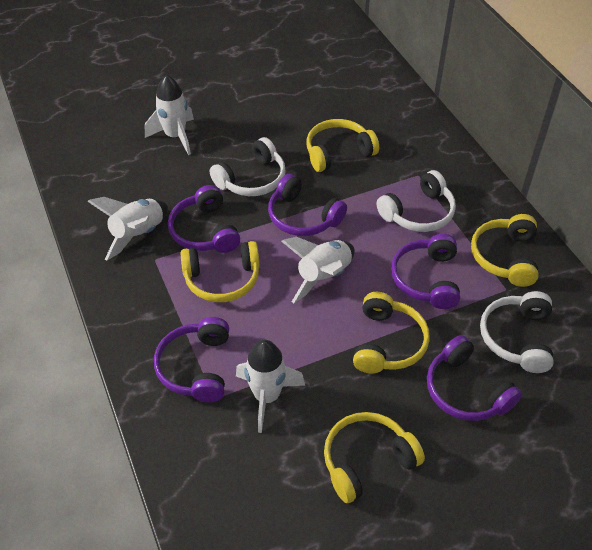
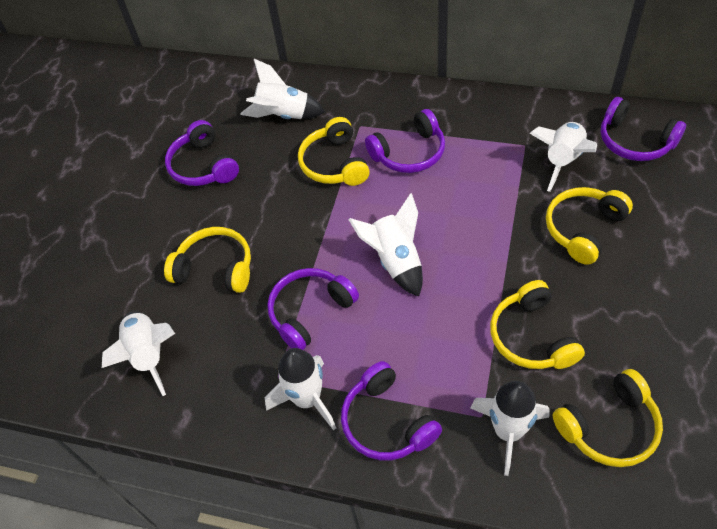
white headphones: 3 -> 0
white rocket: 4 -> 6

